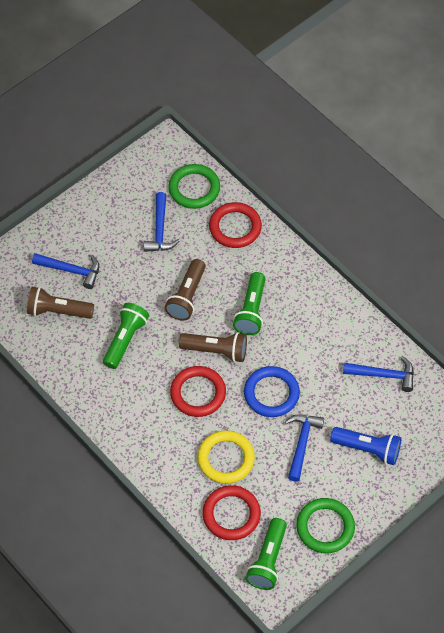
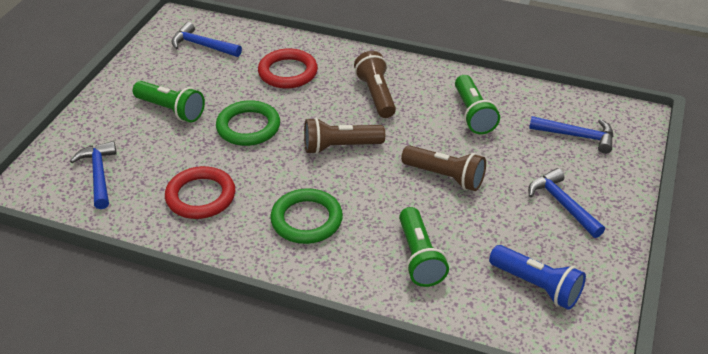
blue ring: 1 -> 0
red ring: 3 -> 2
yellow ring: 1 -> 0

